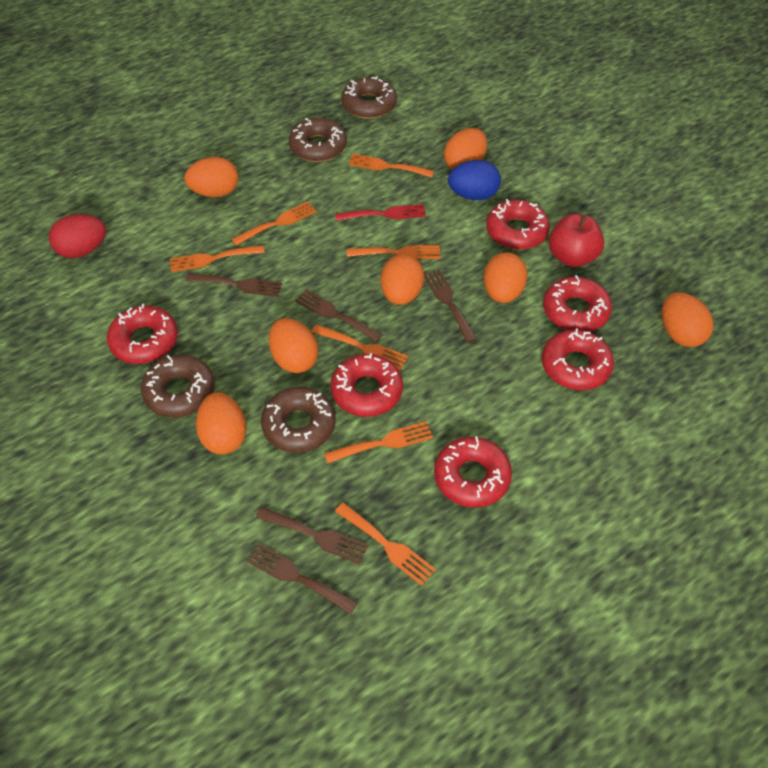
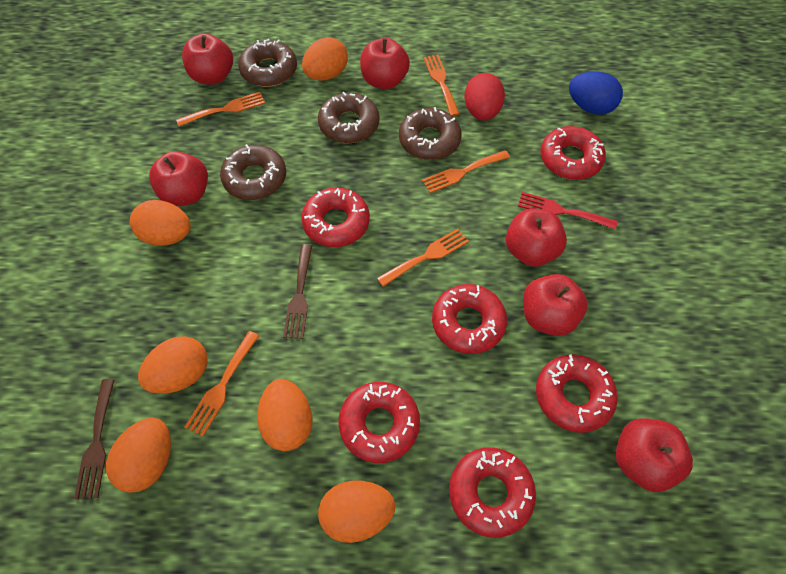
brown fork: 5 -> 2
orange egg: 7 -> 6
orange fork: 7 -> 5
red apple: 1 -> 6

